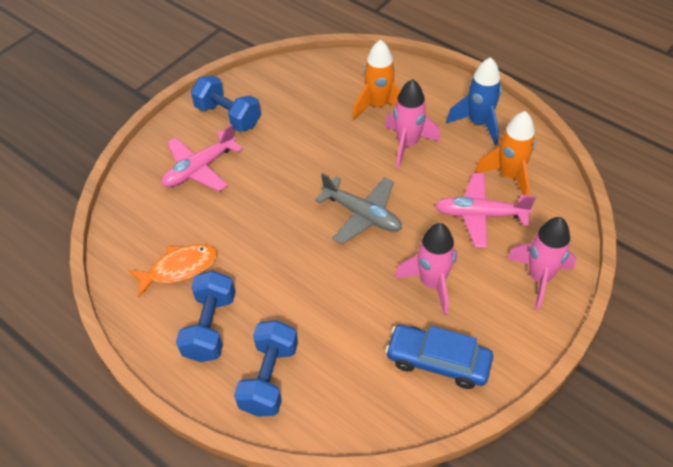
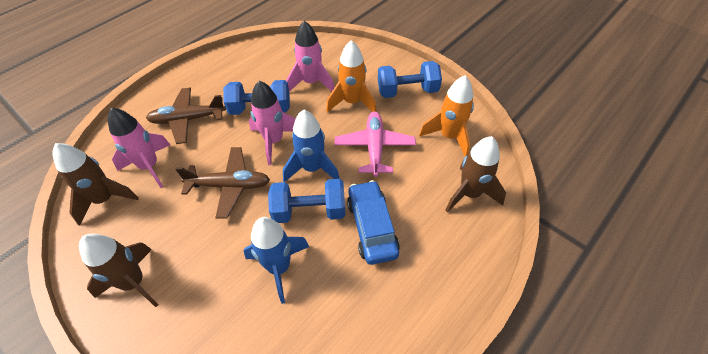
blue rocket: 1 -> 2
brown plane: 0 -> 2
brown rocket: 0 -> 3
grey plane: 1 -> 0
orange fish: 1 -> 0
pink plane: 2 -> 1

